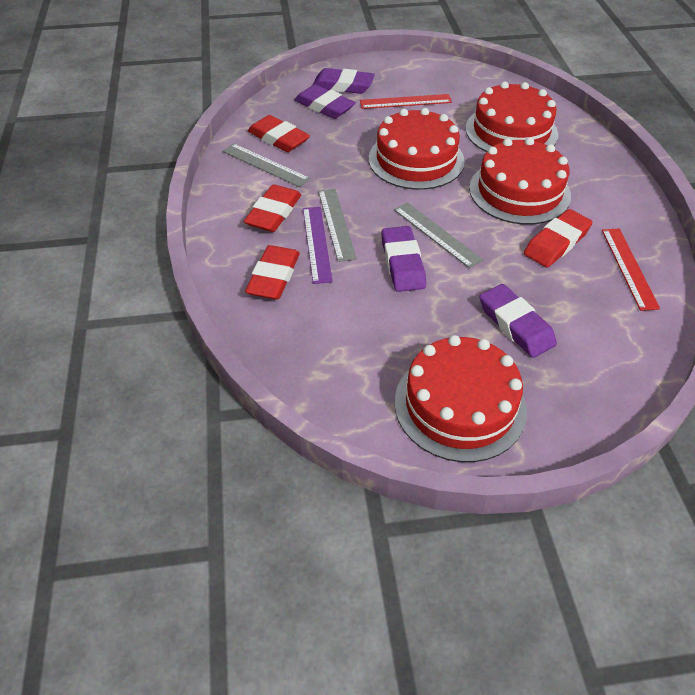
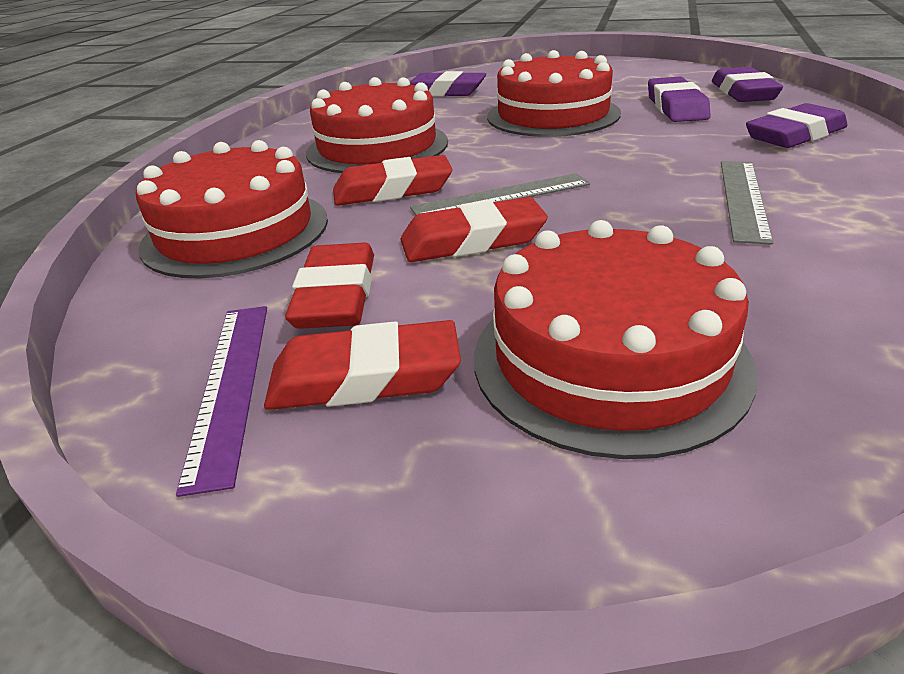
grey ruler: 3 -> 2
red ruler: 2 -> 0

